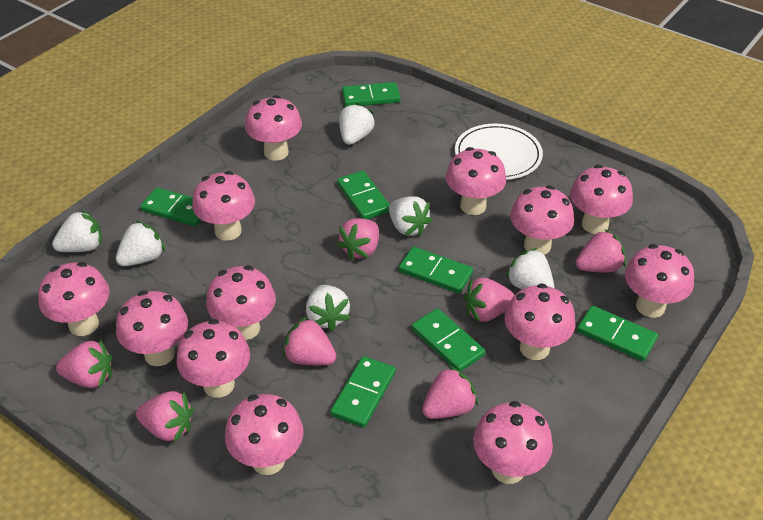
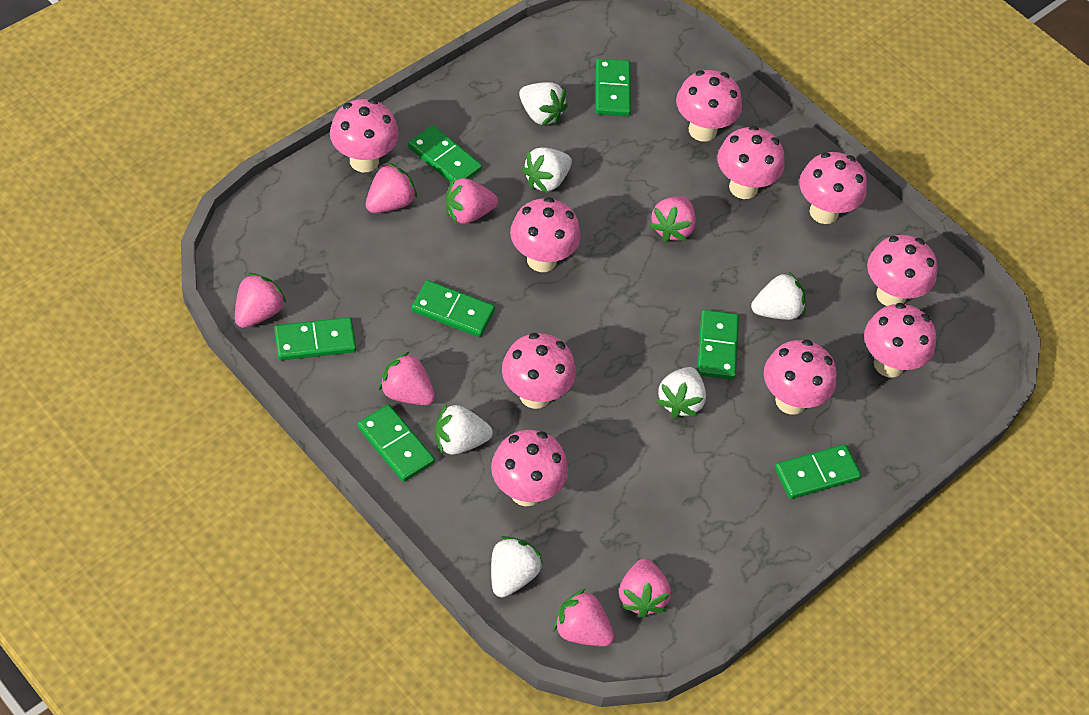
pink mushroom: 13 -> 10
white plate: 1 -> 0

